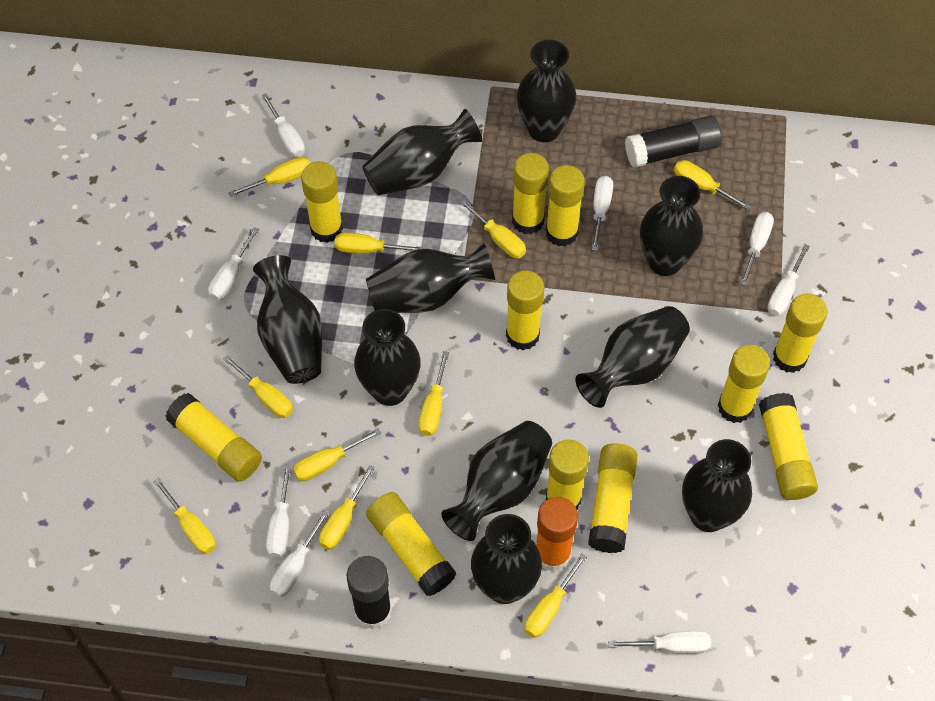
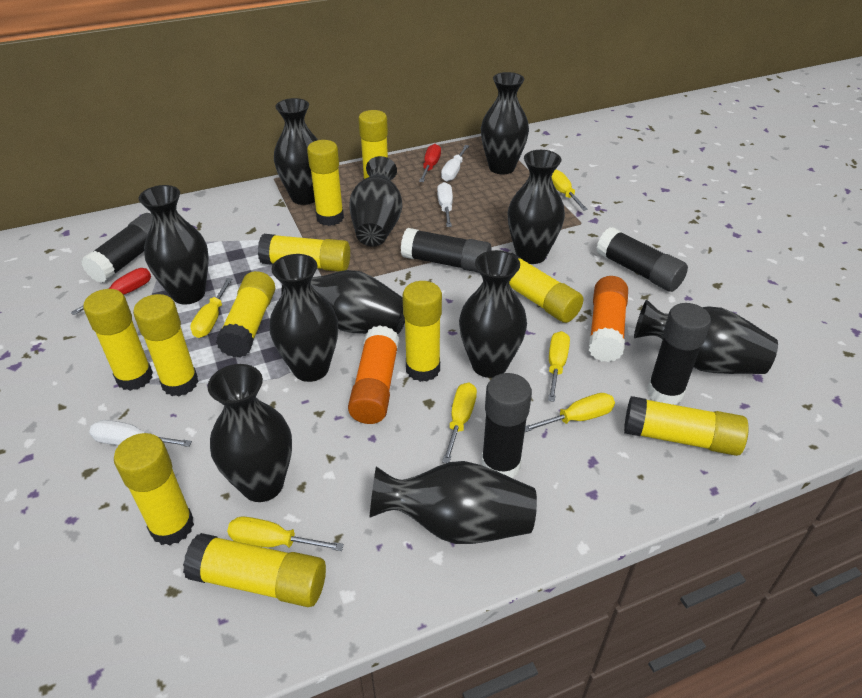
black glue stick: 2 -> 5
black vase: 10 -> 11
orange glue stick: 1 -> 2
red screwdriver: 0 -> 2
white screwdriver: 8 -> 3
yellow screwdriver: 10 -> 6

